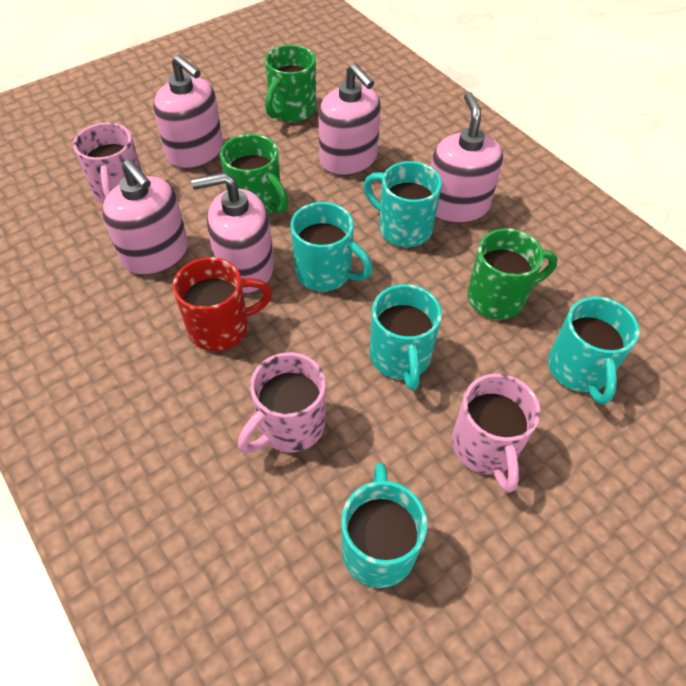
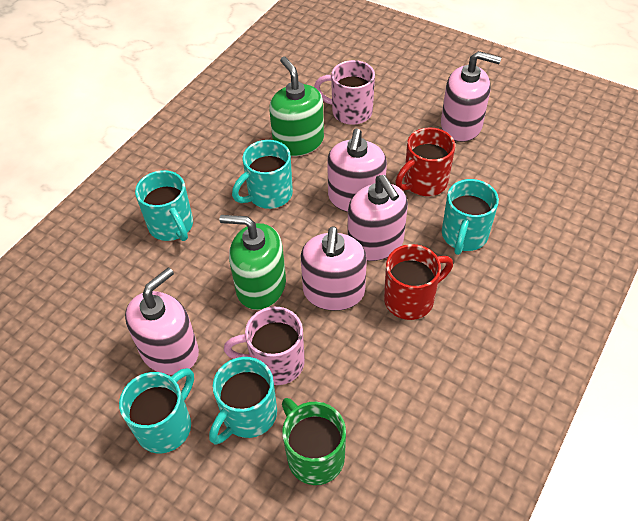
green mug: 3 -> 1
green soap dispenser: 0 -> 2
pink mug: 3 -> 2
red mug: 1 -> 2

